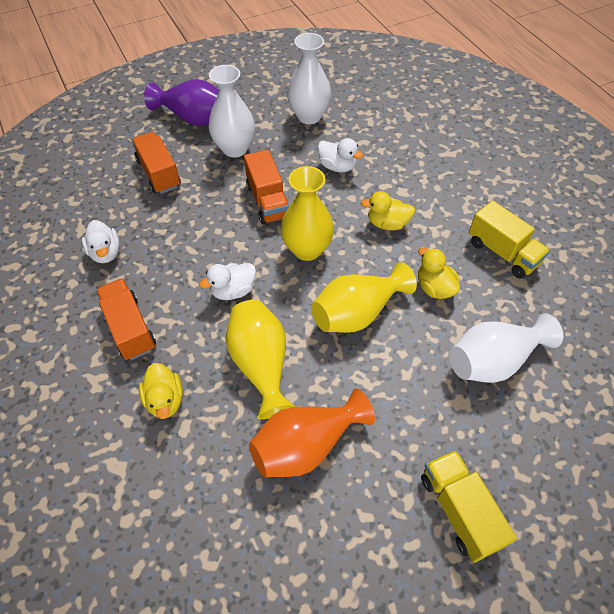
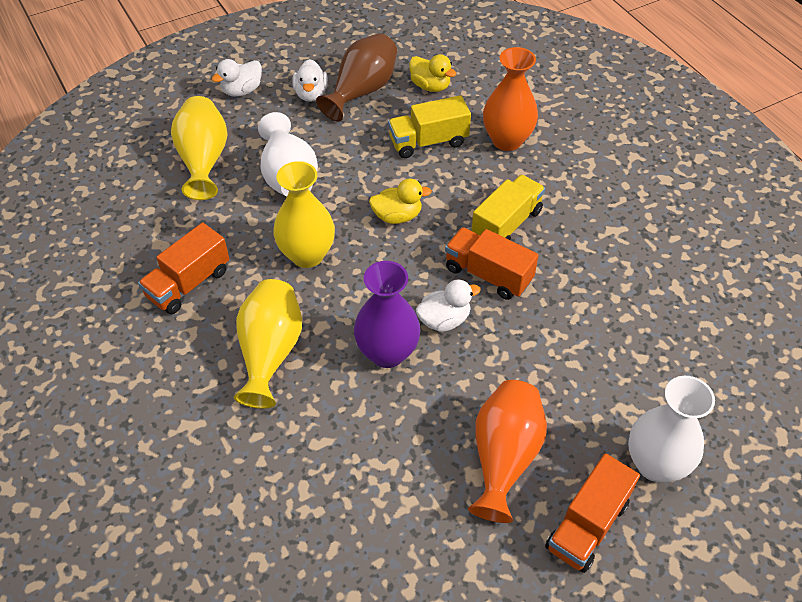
brown vase: 0 -> 1
orange vase: 1 -> 2
white vase: 3 -> 2
yellow duck: 3 -> 2

